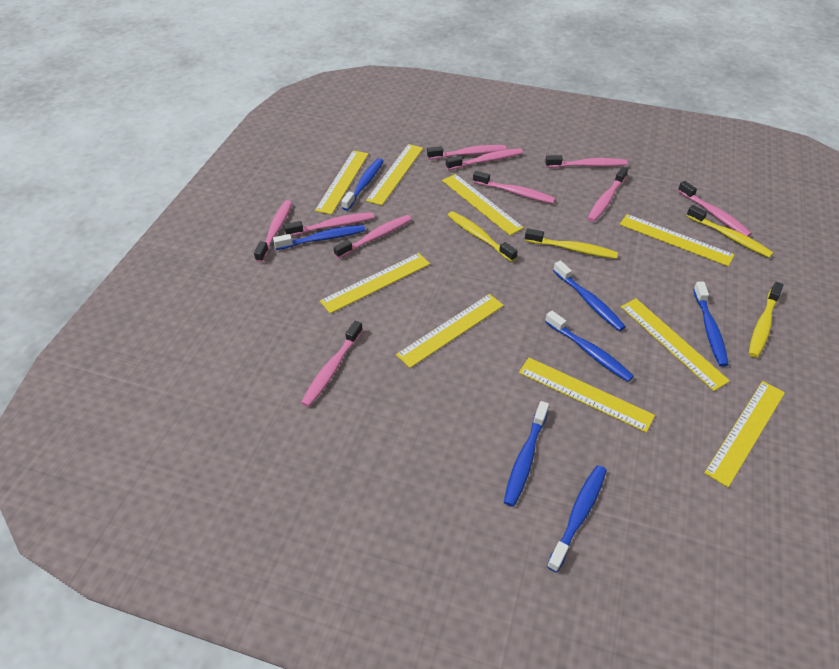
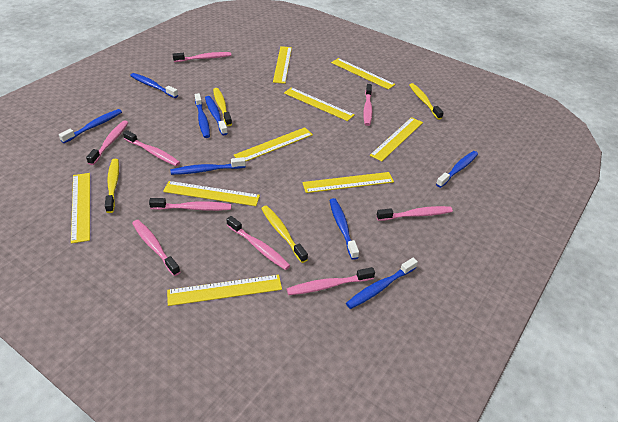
blue toothbrush: 7 -> 8
pink toothbrush: 10 -> 9

